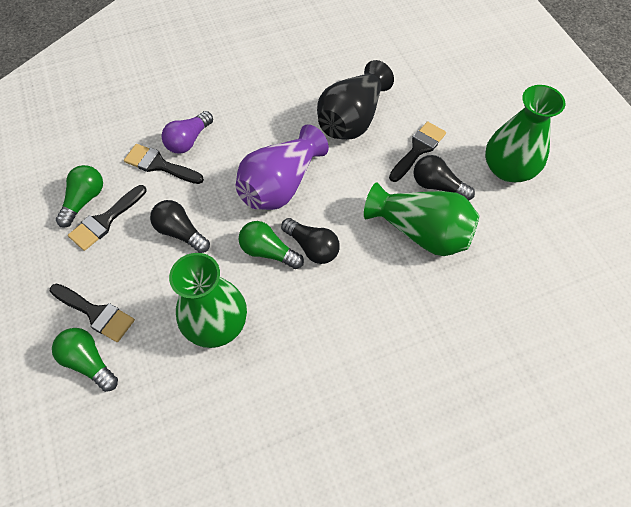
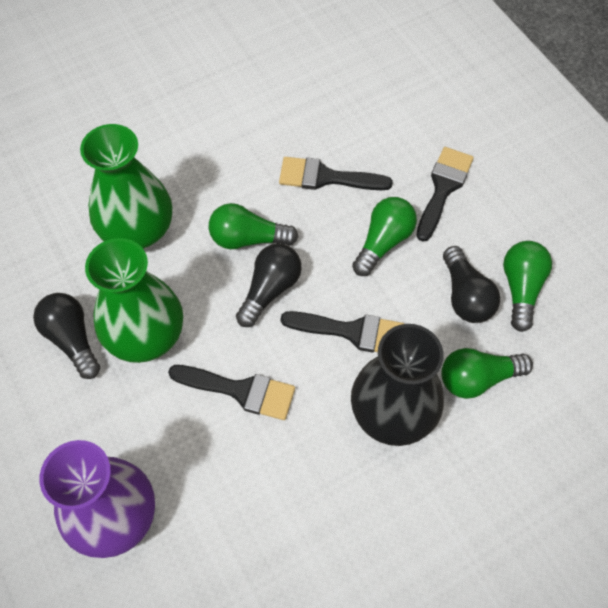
green light bulb: 3 -> 4
green vase: 3 -> 2
purple light bulb: 1 -> 0

